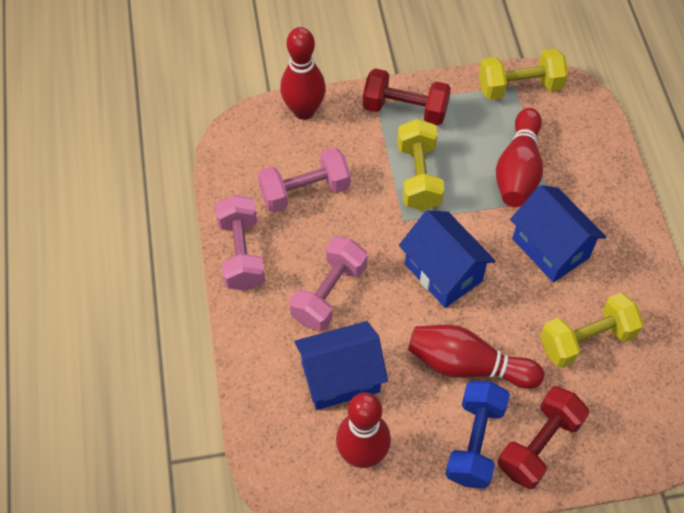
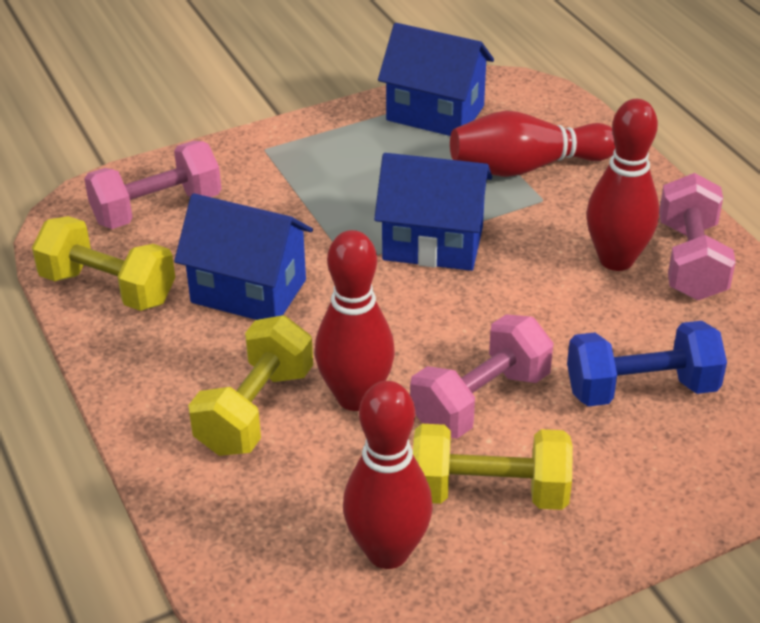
red dumbbell: 2 -> 0

